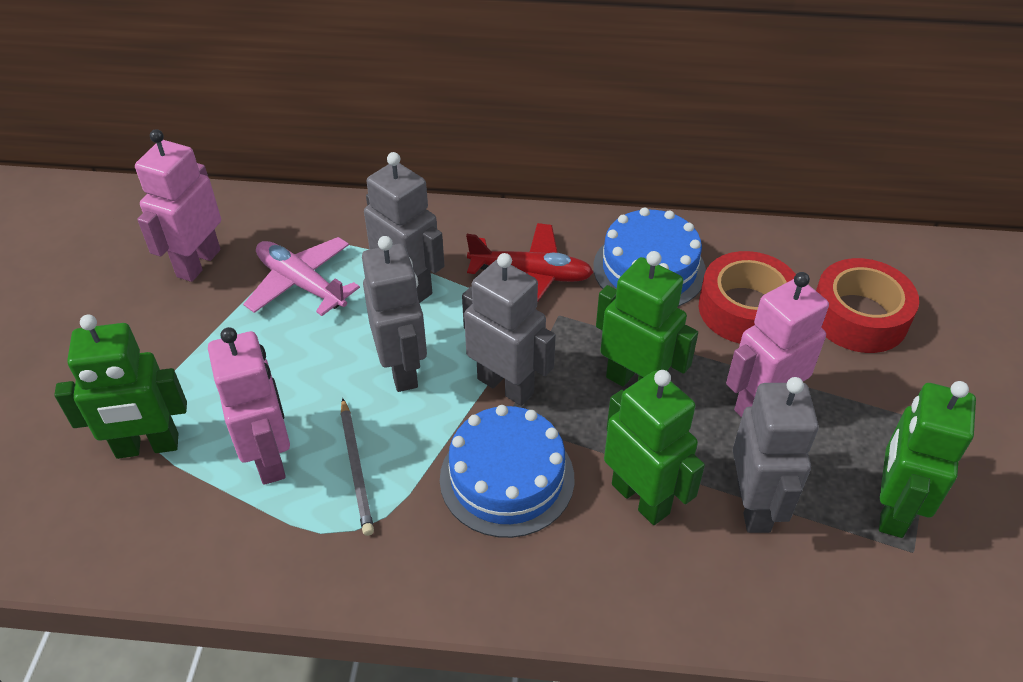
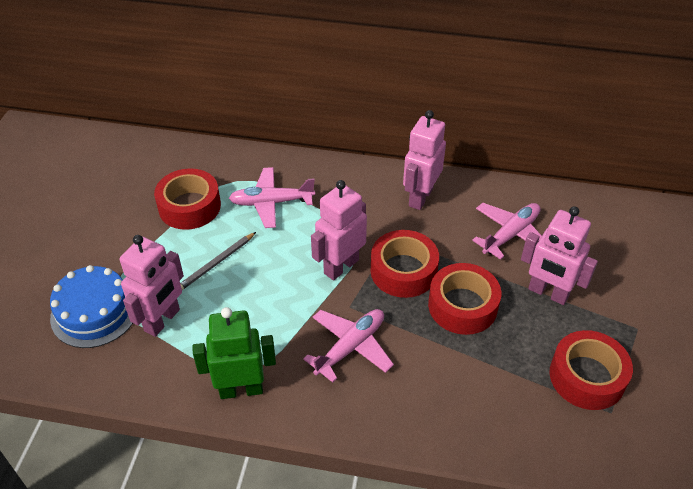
blue cake: 2 -> 1
green robot: 4 -> 1
grey robot: 4 -> 0
pink plane: 1 -> 3
pink robot: 3 -> 4
red plane: 1 -> 0
red tape: 2 -> 4

